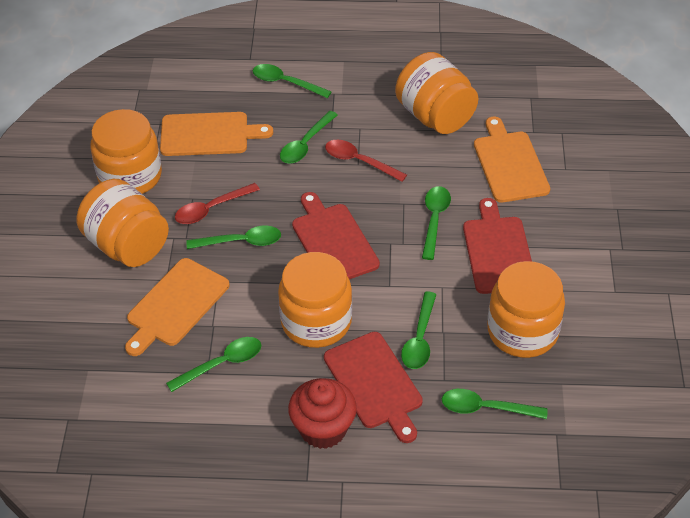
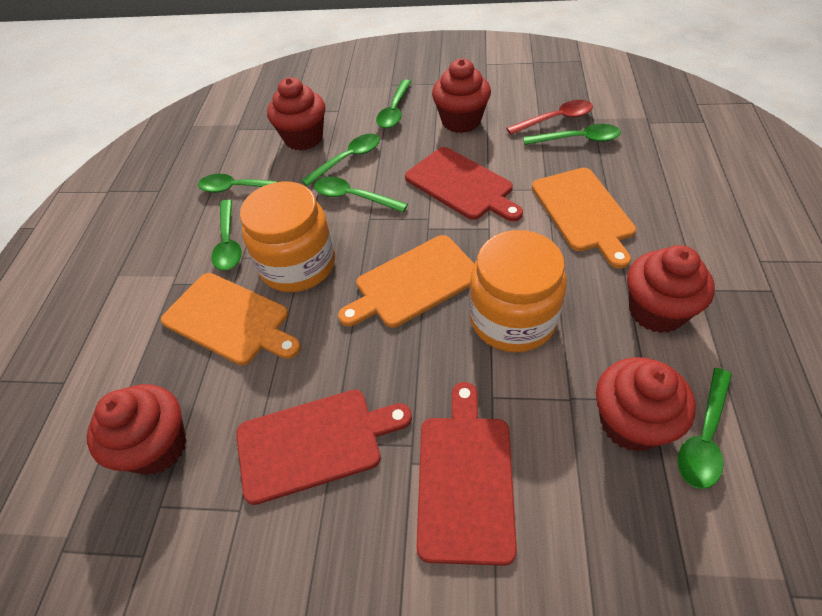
orange jar: 5 -> 2
red cupcake: 1 -> 5
red spoon: 2 -> 1

